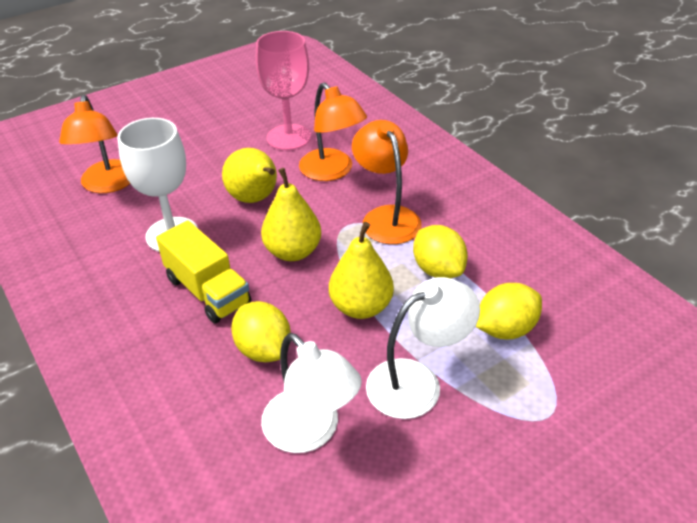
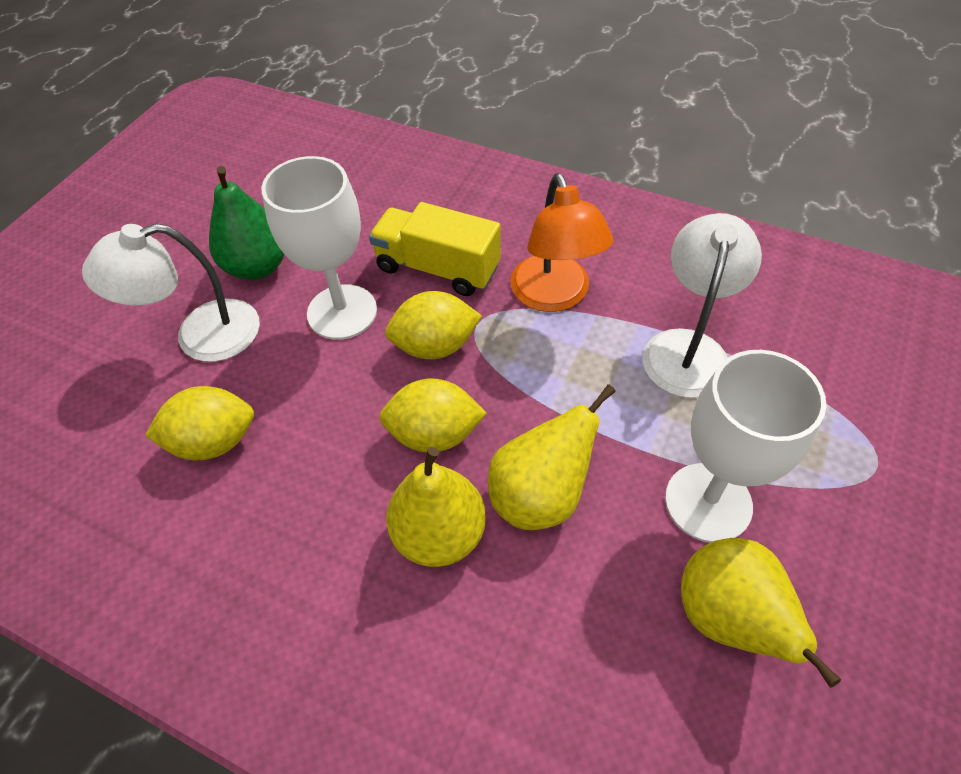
green pear: 0 -> 1
orange lamp: 3 -> 1
pink goblet: 1 -> 0
white goblet: 1 -> 2

